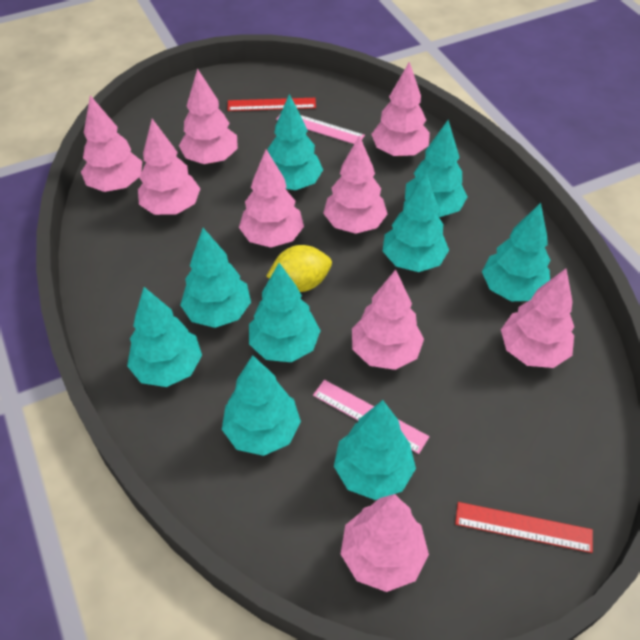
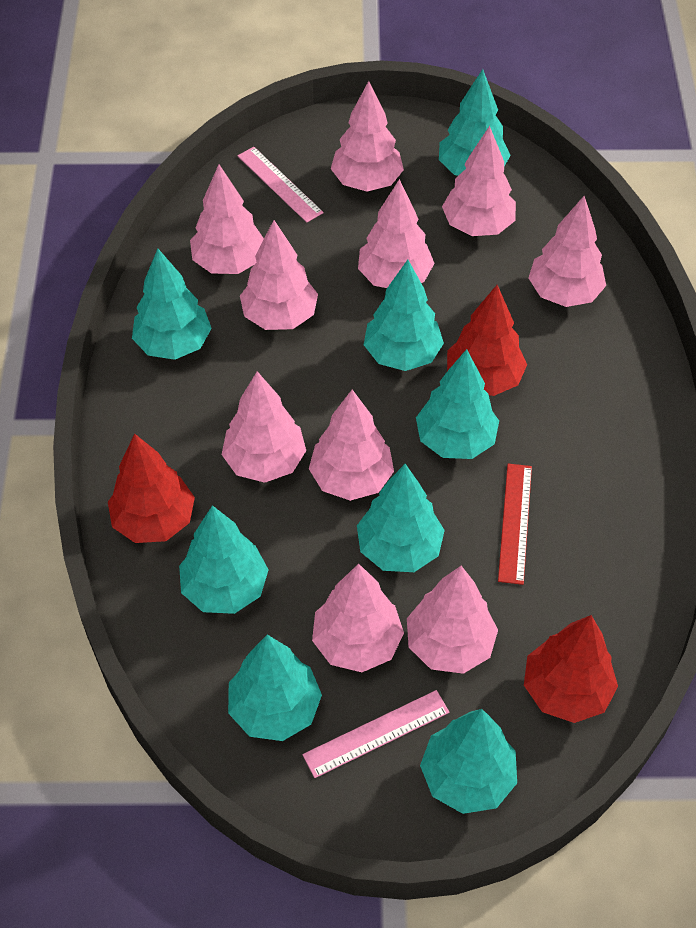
pink tree: 9 -> 10
red ruler: 2 -> 1
red tree: 0 -> 3
turquoise tree: 9 -> 8
yellow lemon: 1 -> 0

